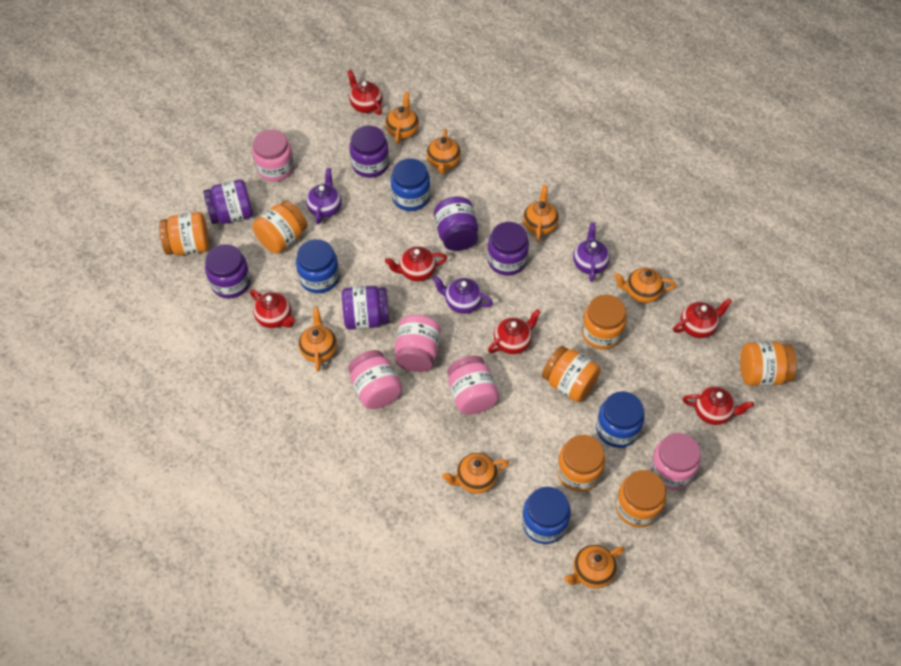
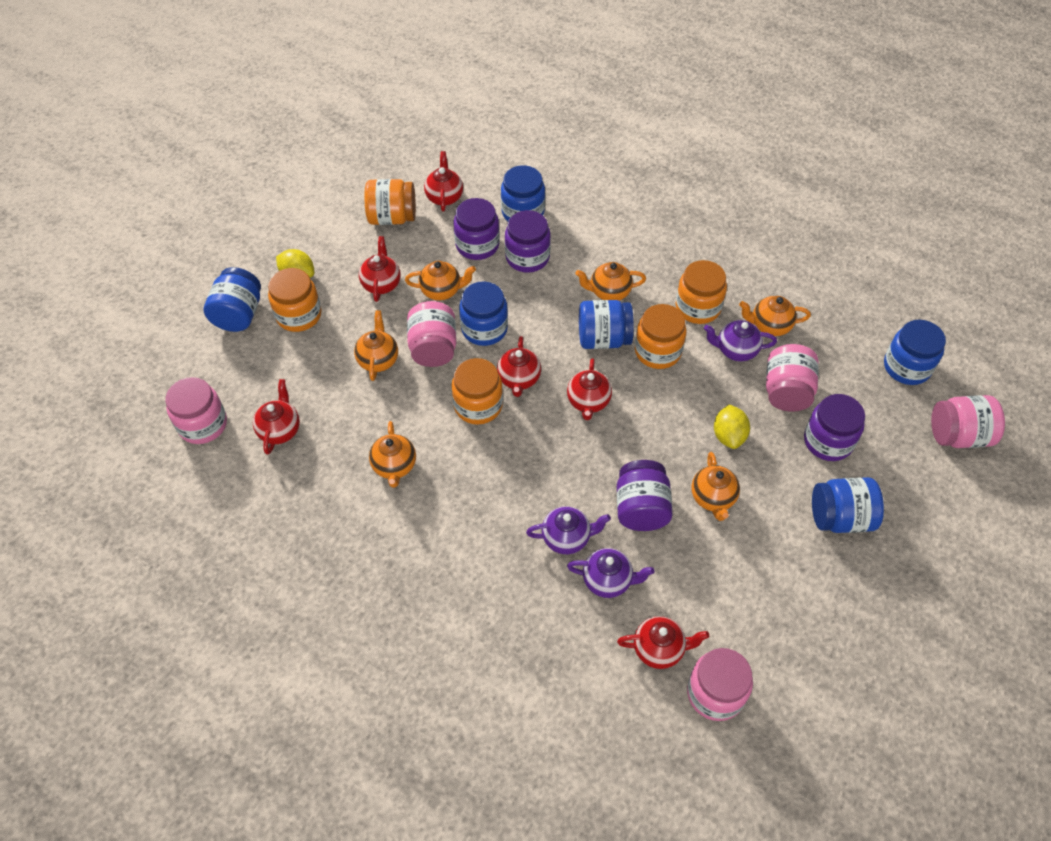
blue jar: 4 -> 6
orange jar: 7 -> 5
orange teapot: 7 -> 6
purple jar: 6 -> 4
yellow lemon: 0 -> 2

